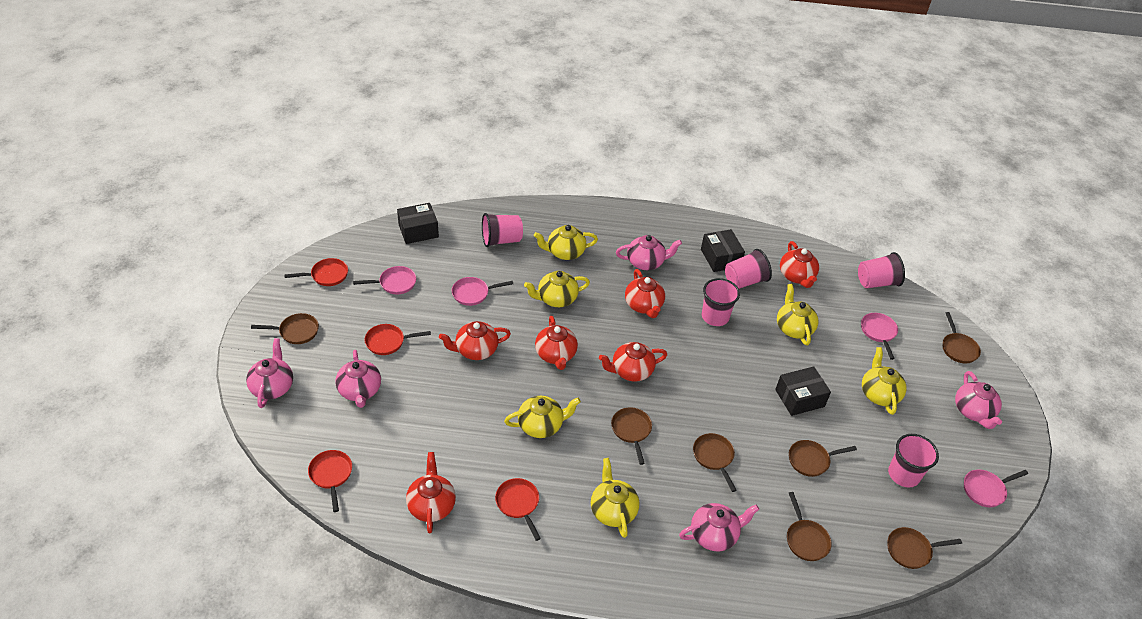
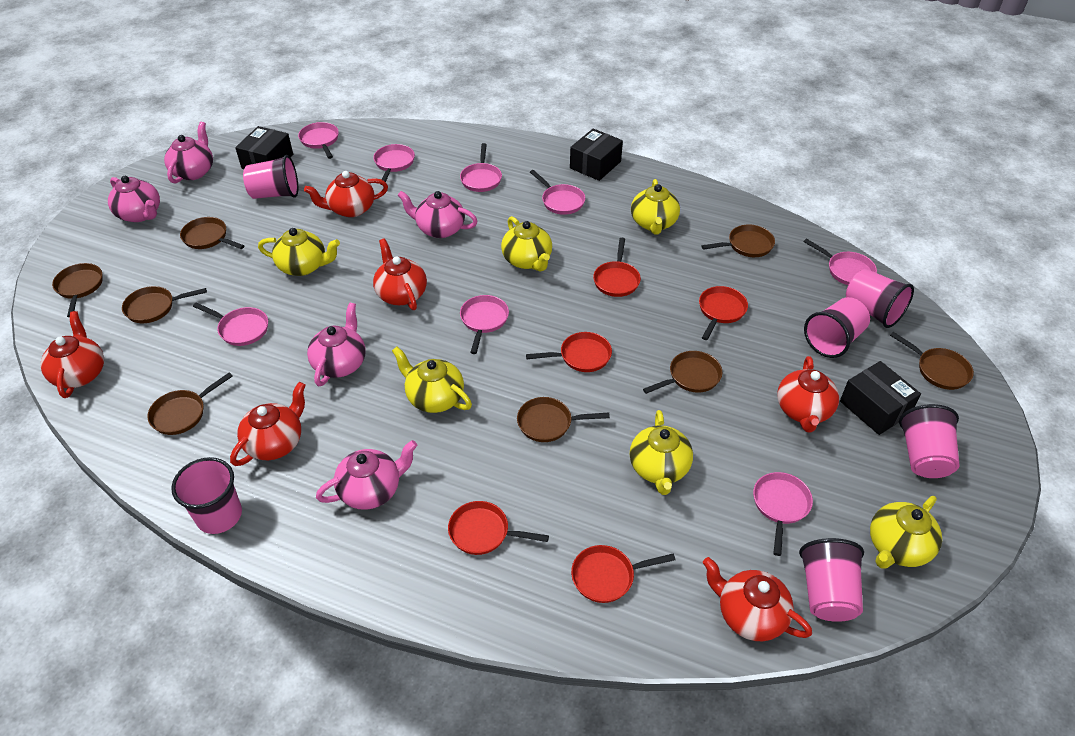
brown pan: 7 -> 8
pink cup: 5 -> 6
pink pan: 4 -> 8
red pan: 4 -> 5

